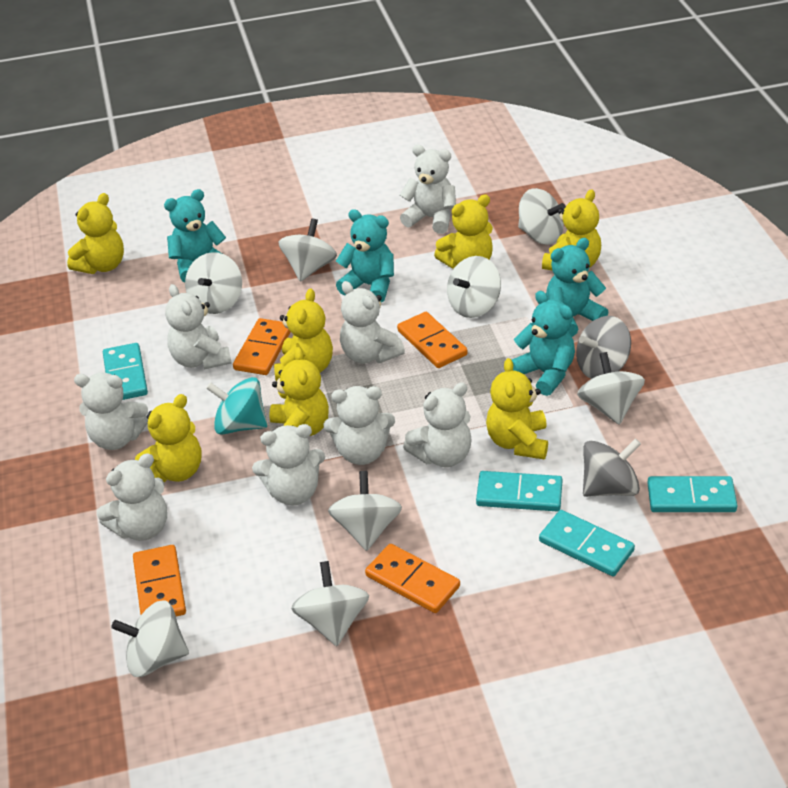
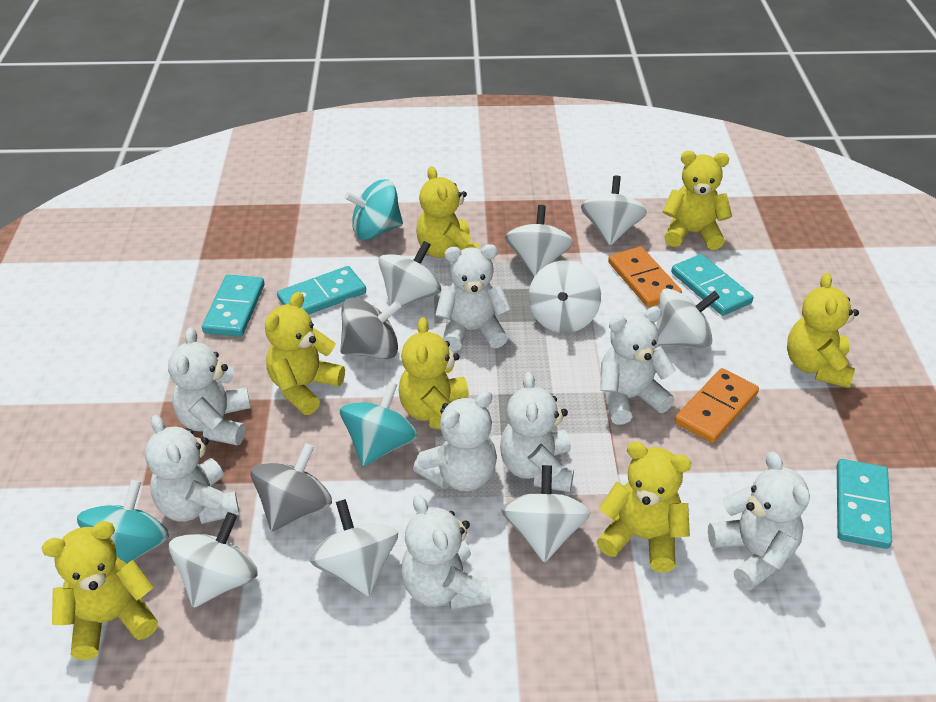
orange domino: 4 -> 2
turquoise spinning top: 1 -> 3
turquoise teddy bear: 4 -> 0

